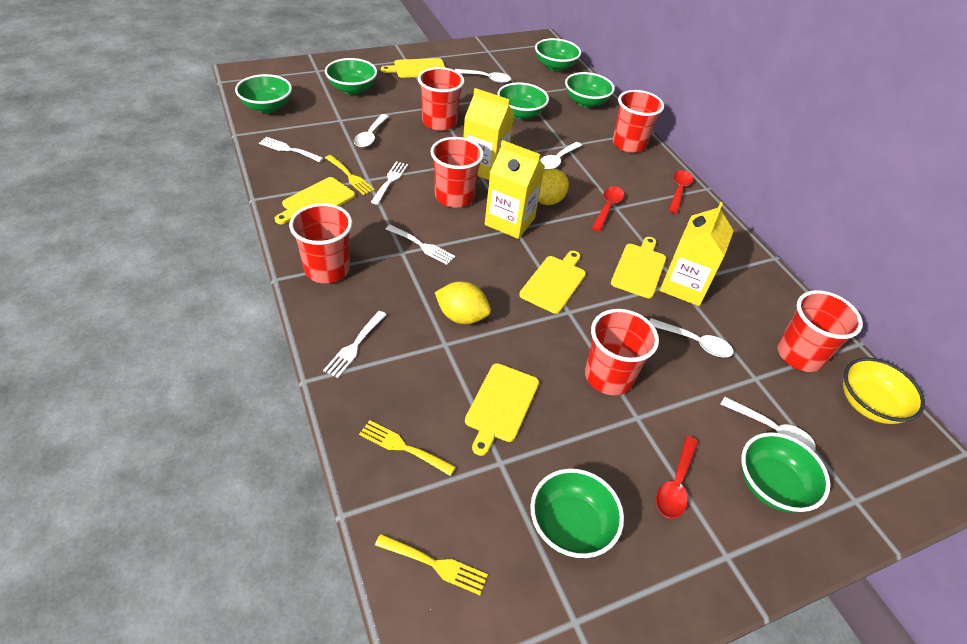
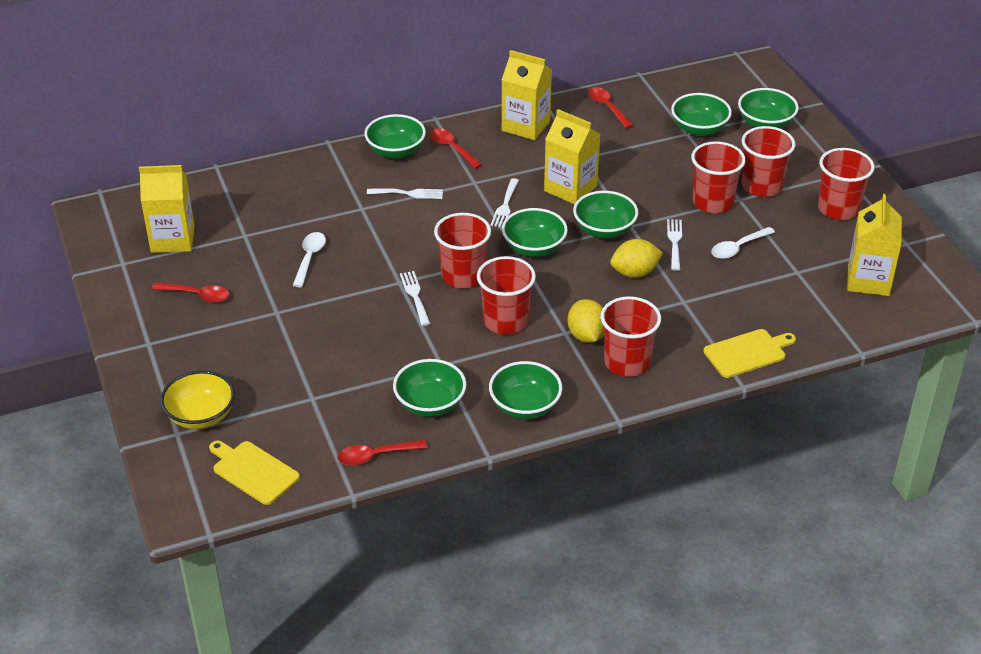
red spoon: 3 -> 4
white spoon: 5 -> 2
yellow carton: 3 -> 4
yellow cutting board: 5 -> 2
yellow fork: 3 -> 0

